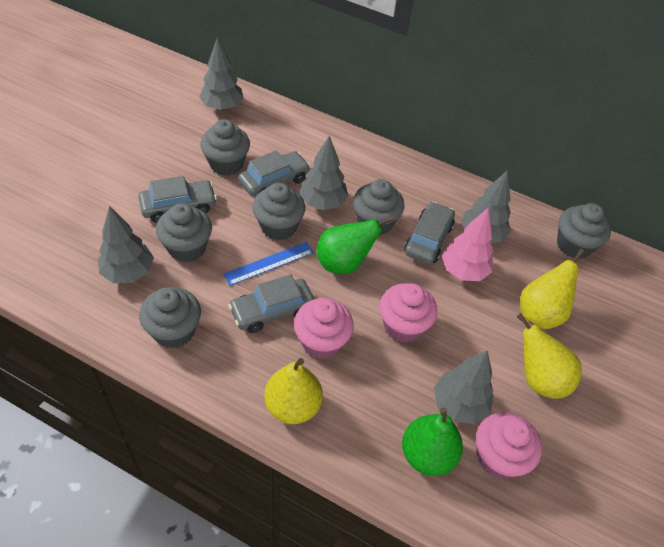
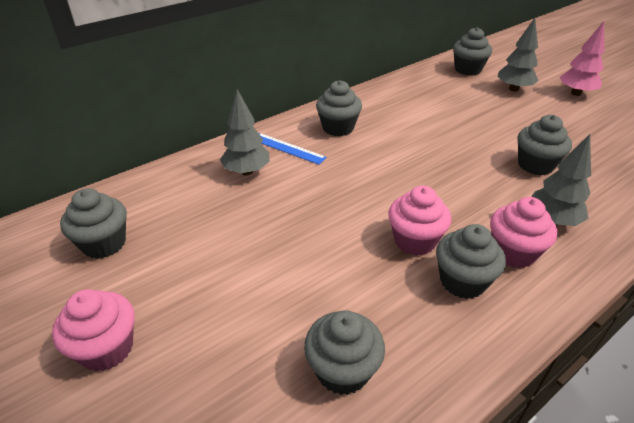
green pear: 2 -> 0
grey car: 4 -> 0
grey tree: 5 -> 3
yellow pear: 3 -> 0

